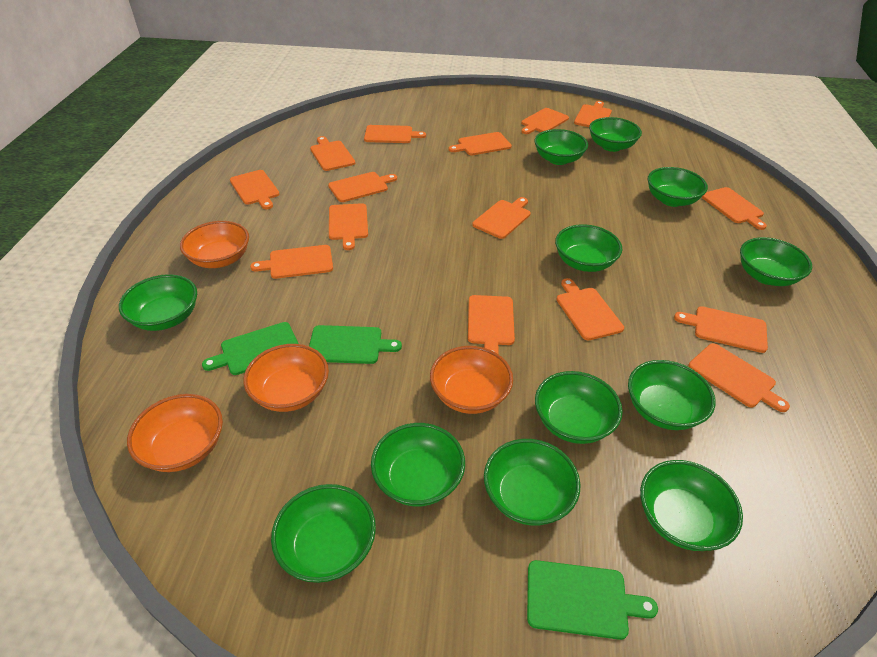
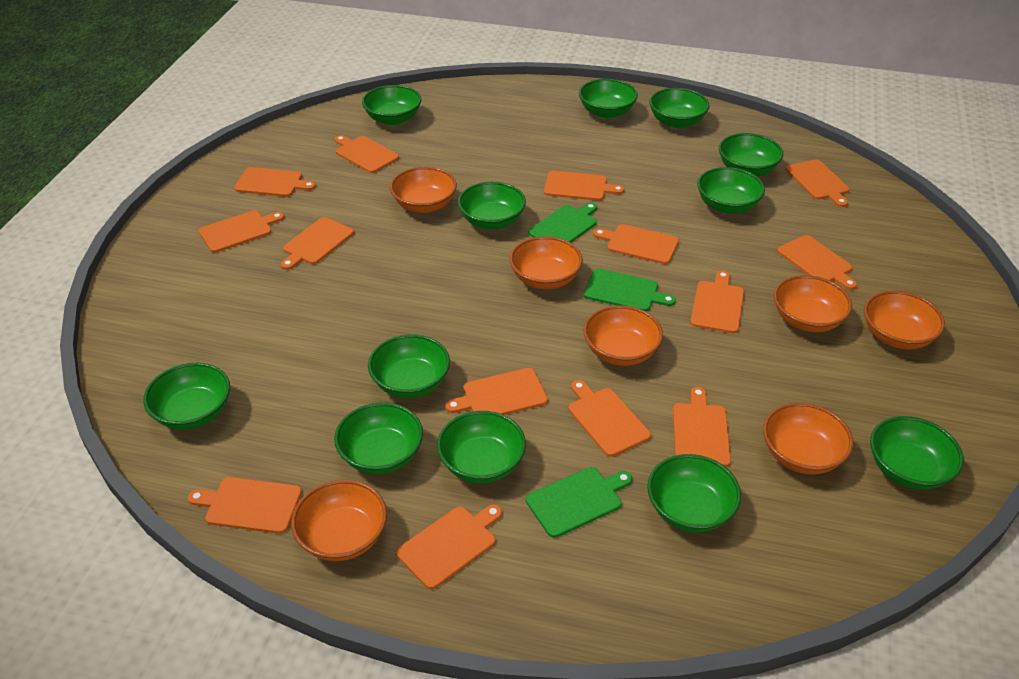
orange bowl: 4 -> 7
orange cutting board: 15 -> 14

